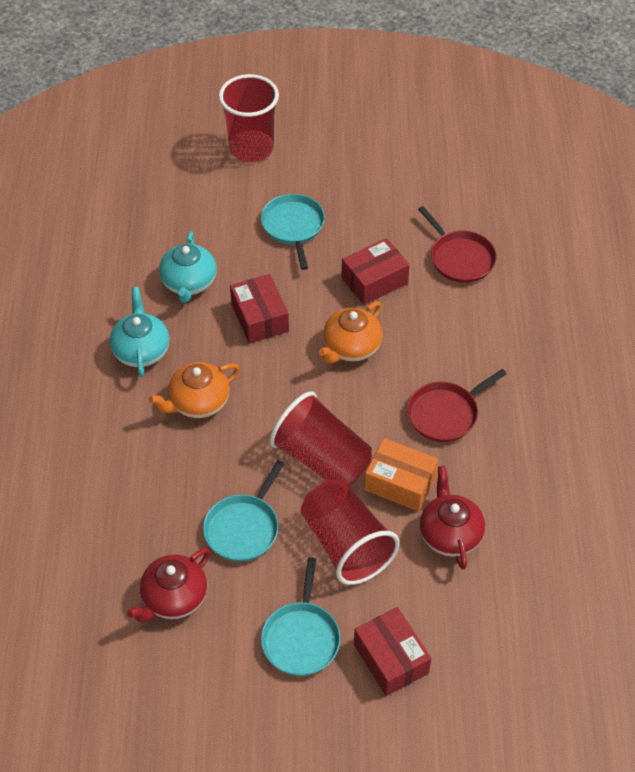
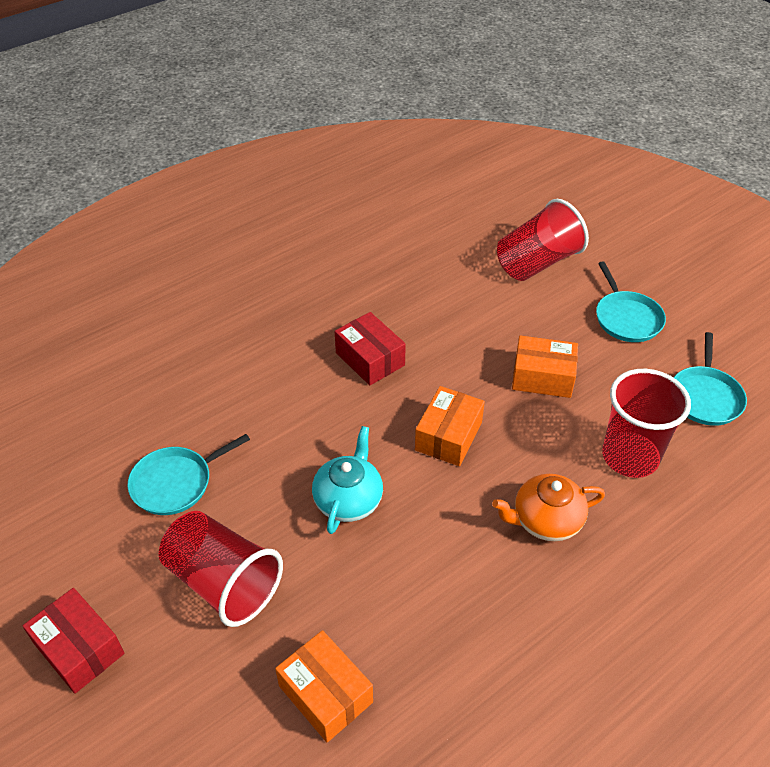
orange box: 1 -> 3
orange teapot: 2 -> 1
red box: 3 -> 2
red pan: 2 -> 0
red teapot: 2 -> 0
turquoise teapot: 2 -> 1

